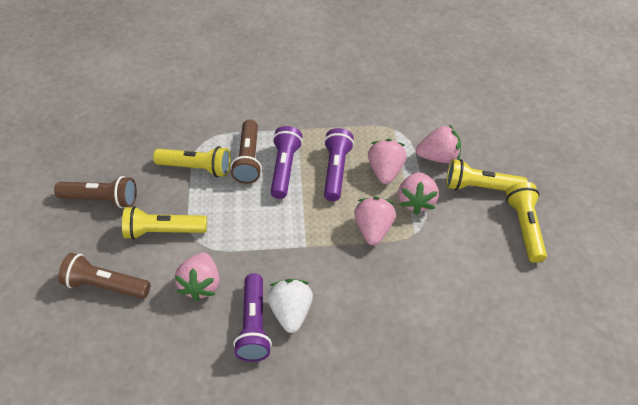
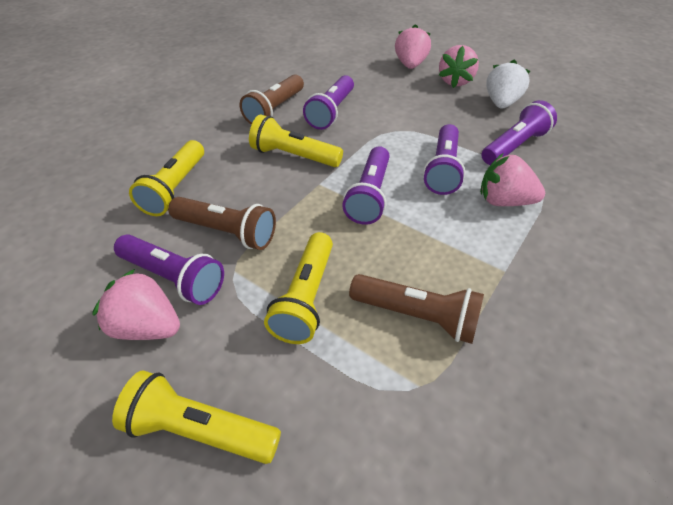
pink strawberry: 5 -> 4
purple flashlight: 3 -> 5

